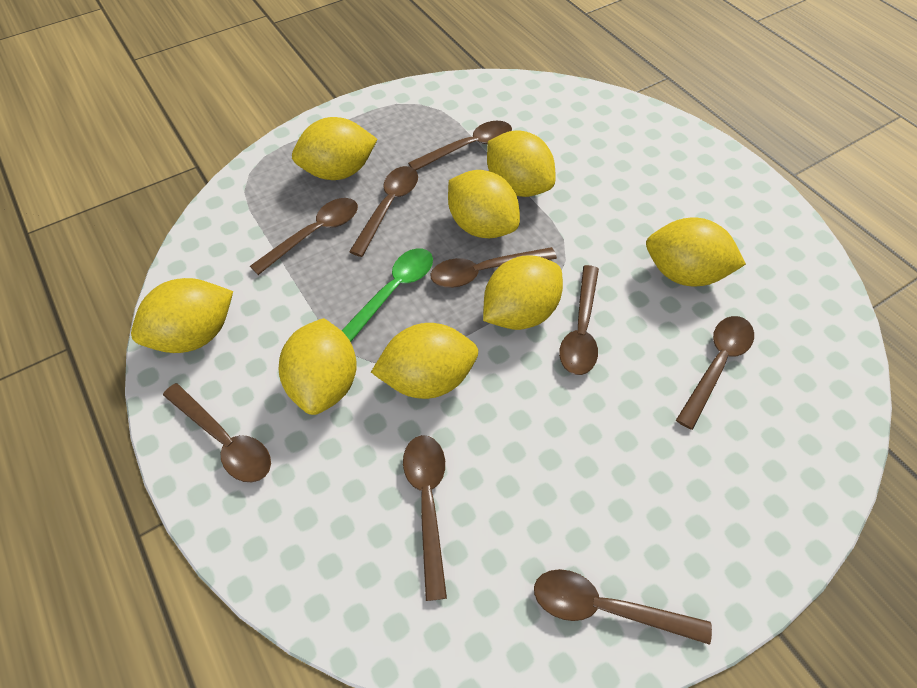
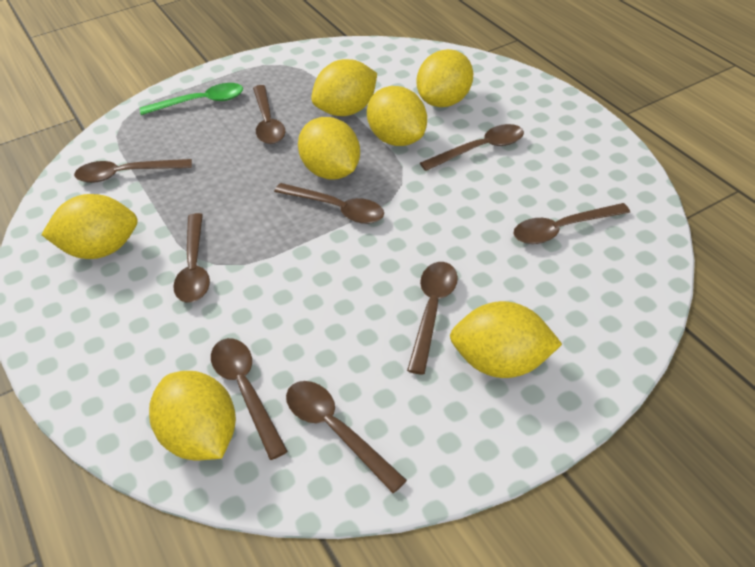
yellow lemon: 8 -> 7

